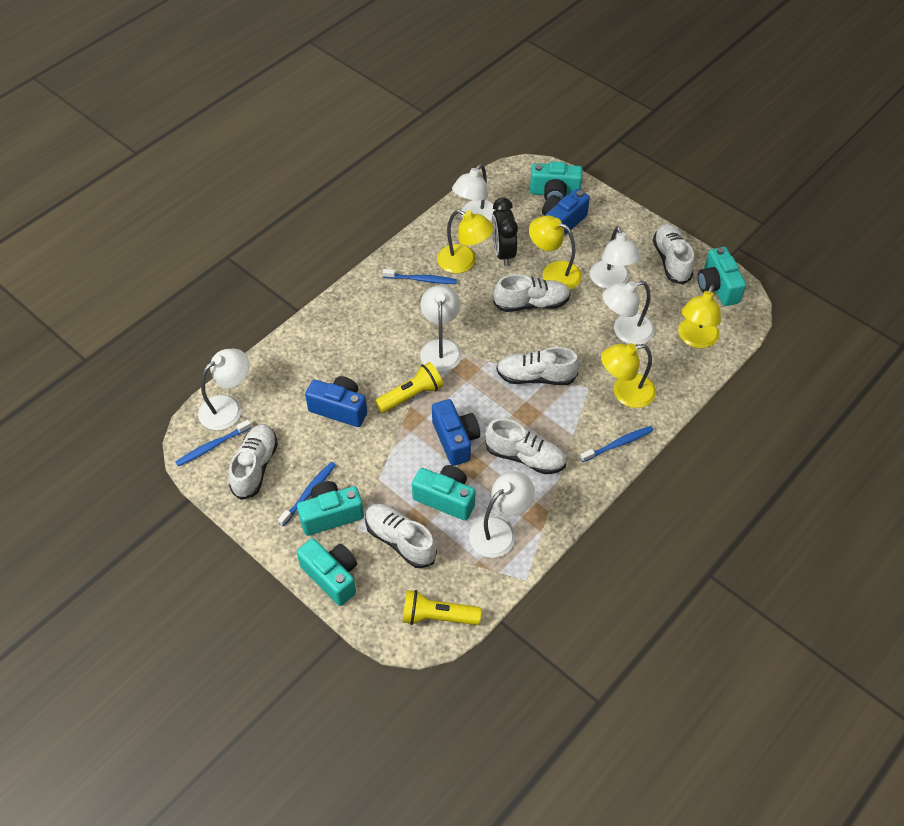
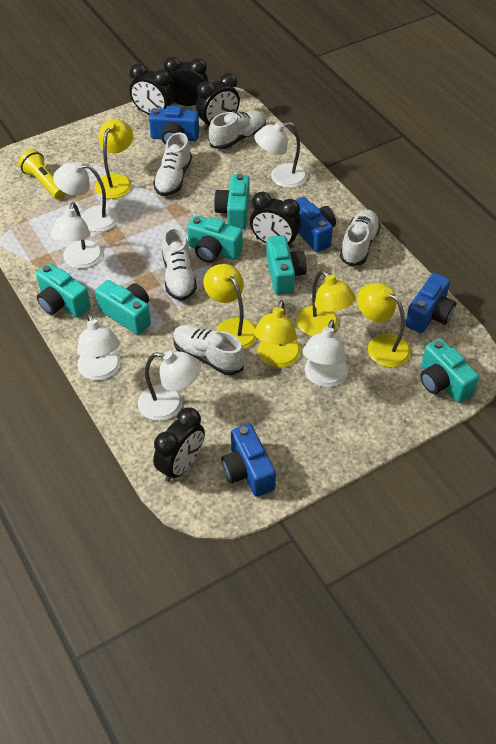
black clock: 1 -> 5
blue camera: 3 -> 4
blue toothbrush: 4 -> 0
turquoise camera: 5 -> 6
white shoe: 6 -> 5
yellow flashlight: 2 -> 1
yellow lamp: 4 -> 5

